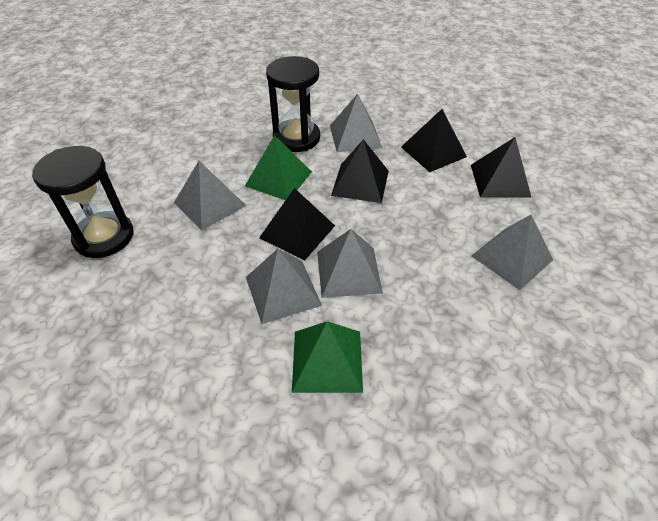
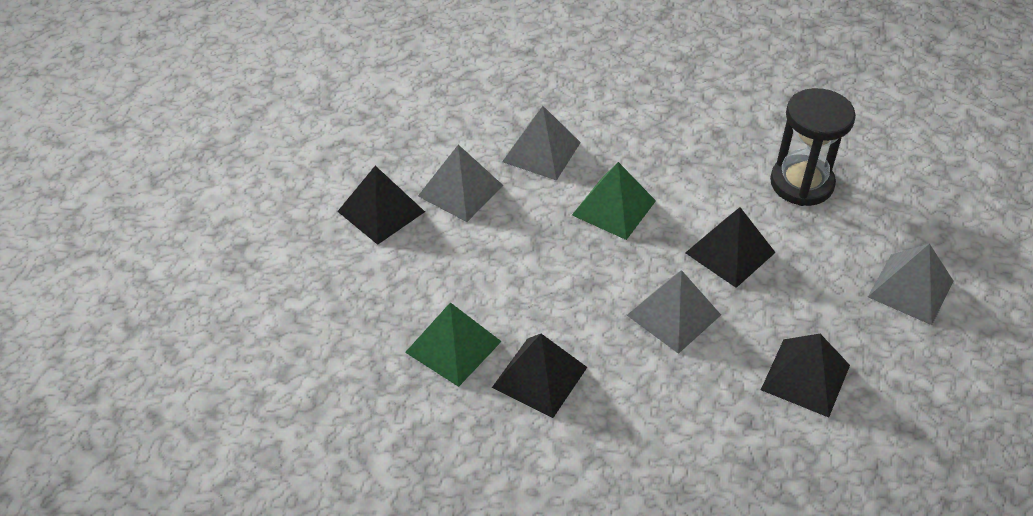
black hourglass: 2 -> 1
grey pyramid: 5 -> 4

